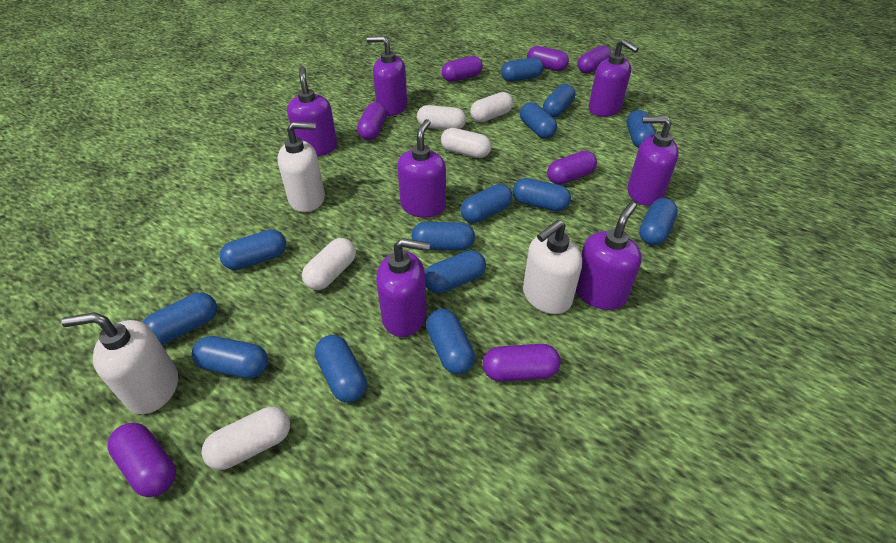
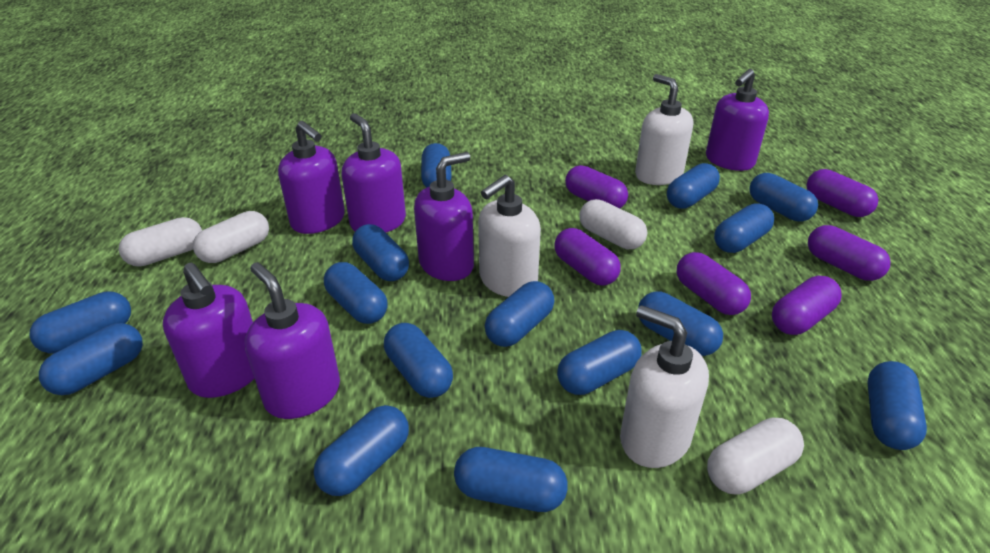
blue capsule: 14 -> 15
purple capsule: 7 -> 6
purple soap dispenser: 7 -> 6
white capsule: 5 -> 4

